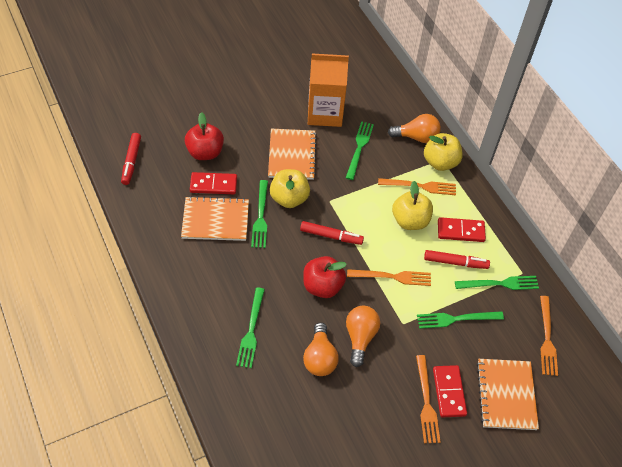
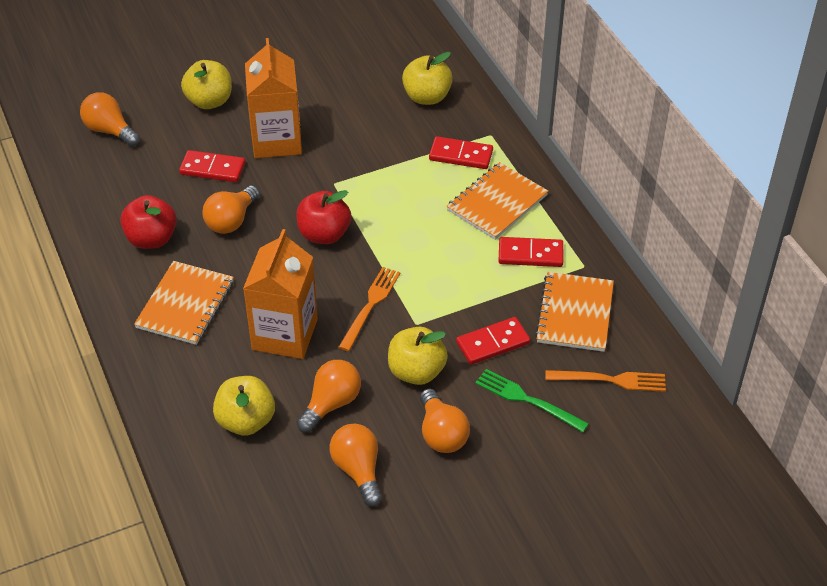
green fork: 5 -> 1
orange carton: 1 -> 2
orange fork: 4 -> 2
orange light bulb: 3 -> 5
red domino: 3 -> 4
red marker: 3 -> 0
yellow apple: 3 -> 4

